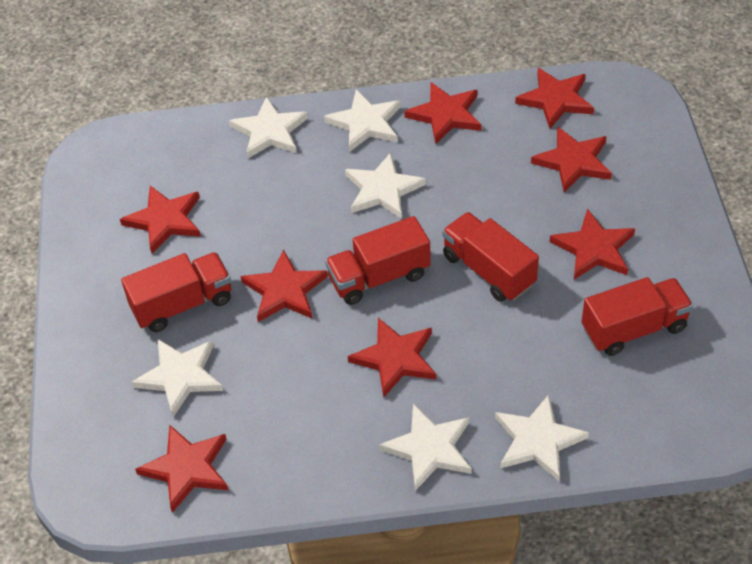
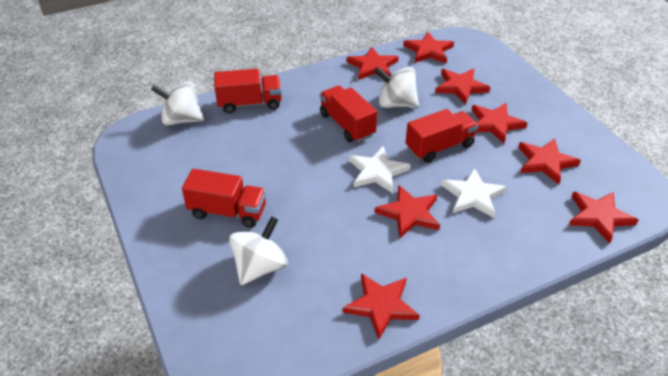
white spinning top: 0 -> 3
white star: 6 -> 2

